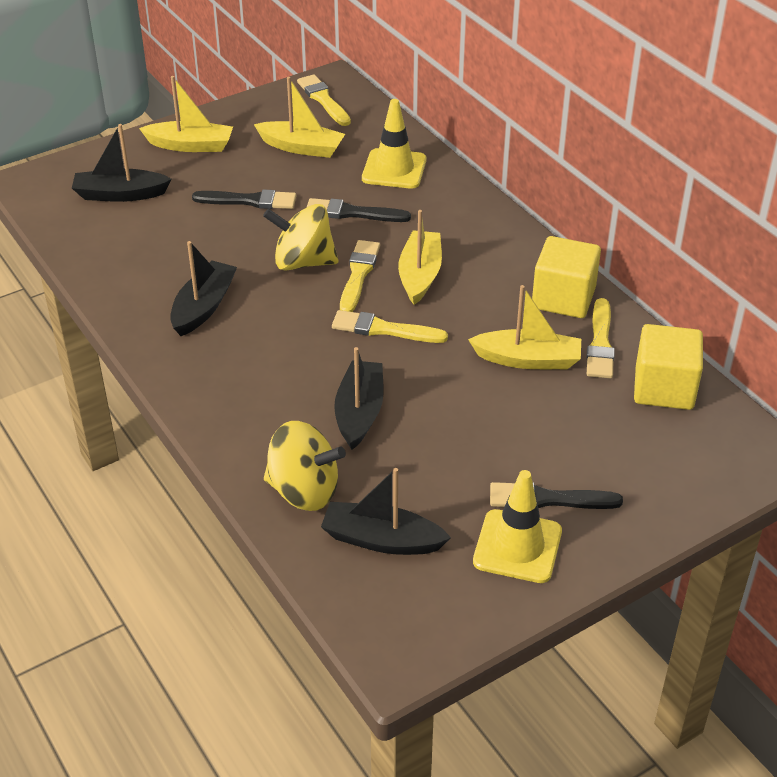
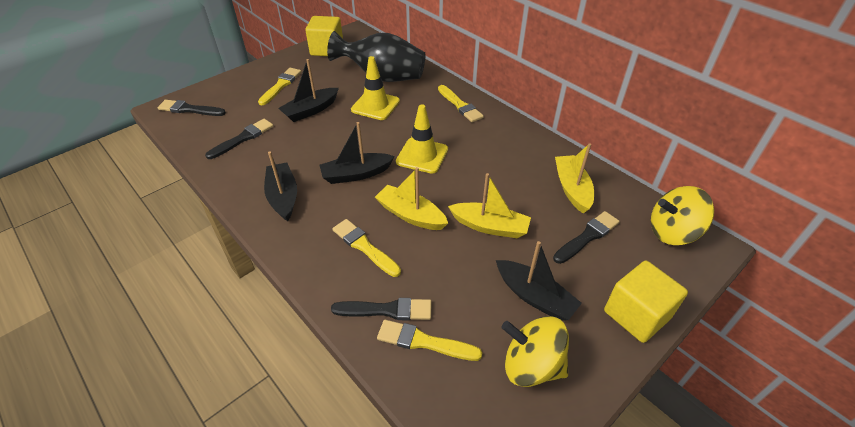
black brush: 3 -> 4
black vase: 0 -> 1
yellow boat: 4 -> 3

